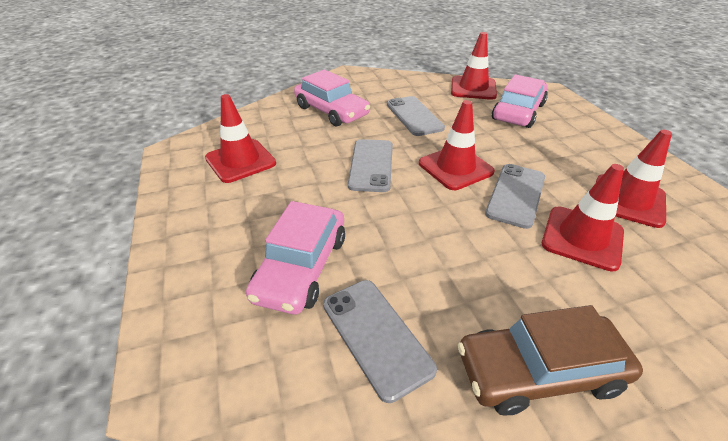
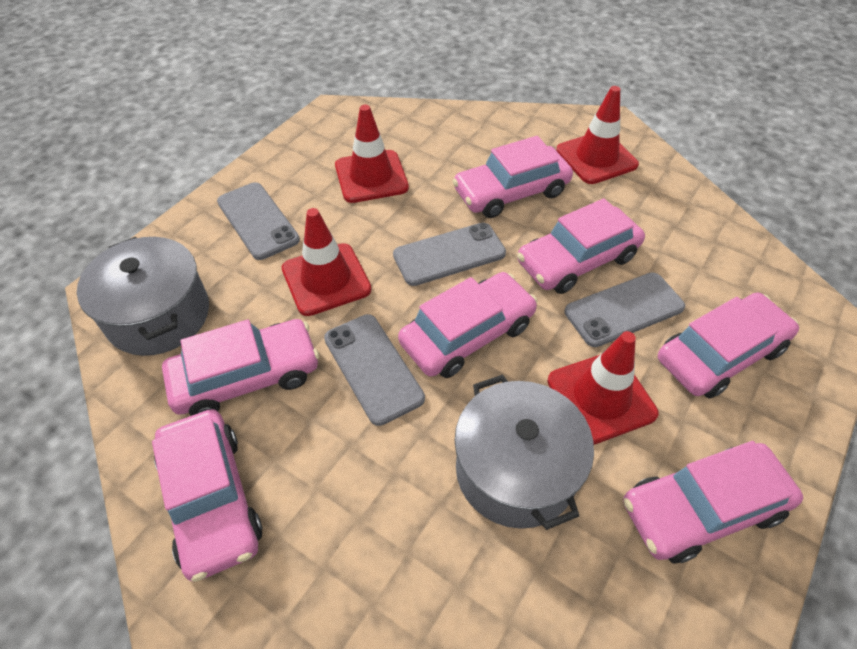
brown car: 1 -> 0
grey pot: 0 -> 2
pink car: 3 -> 7
red traffic cone: 5 -> 4

